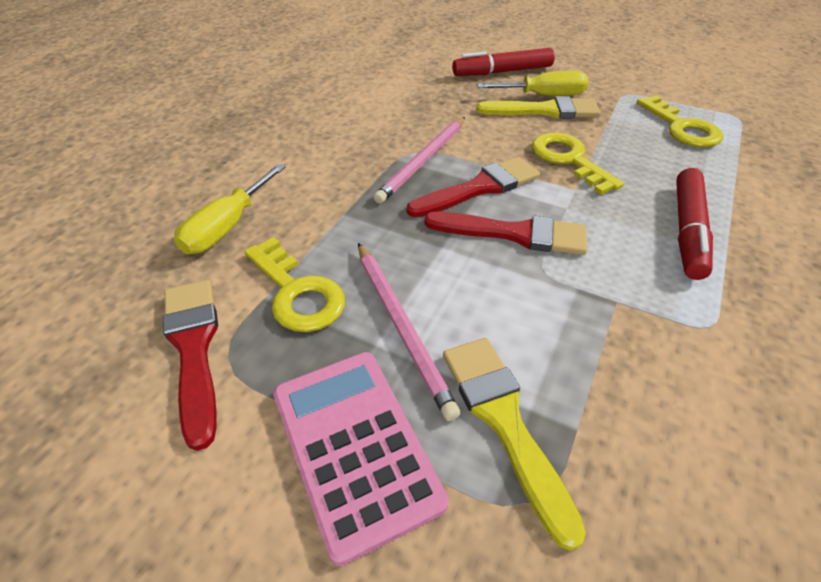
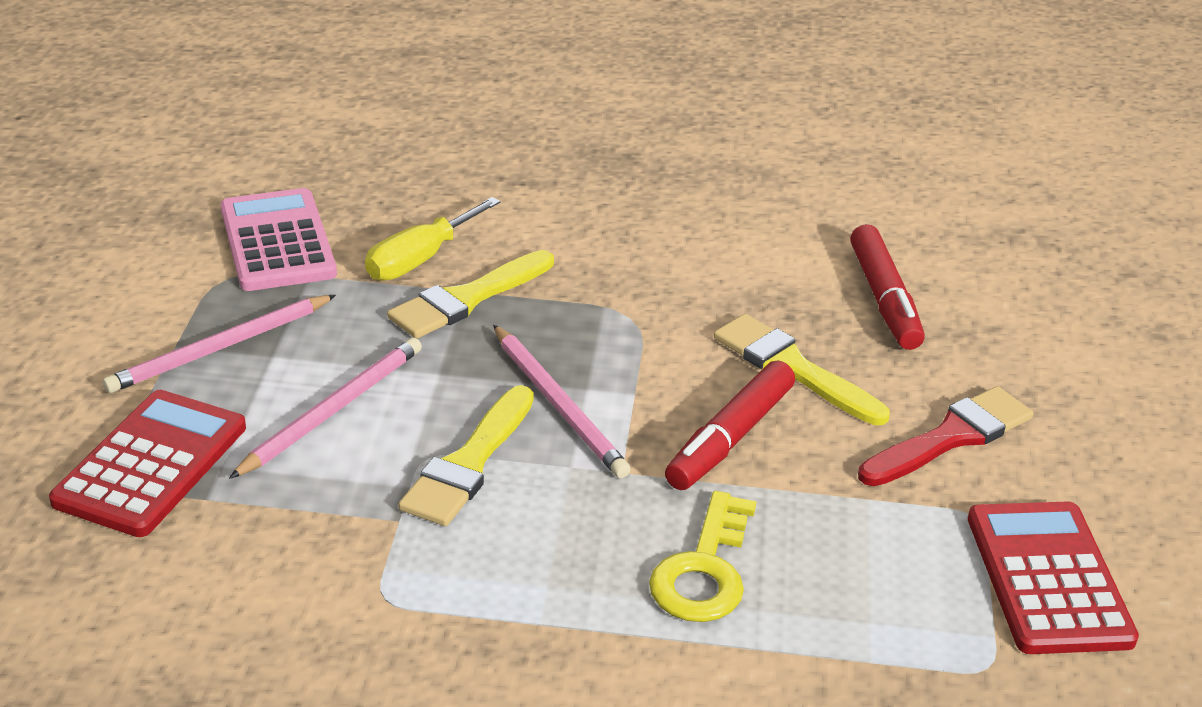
pink pencil: 2 -> 3
red brush: 3 -> 1
red calculator: 0 -> 2
yellow brush: 2 -> 3
yellow key: 3 -> 1
yellow screwdriver: 2 -> 1

